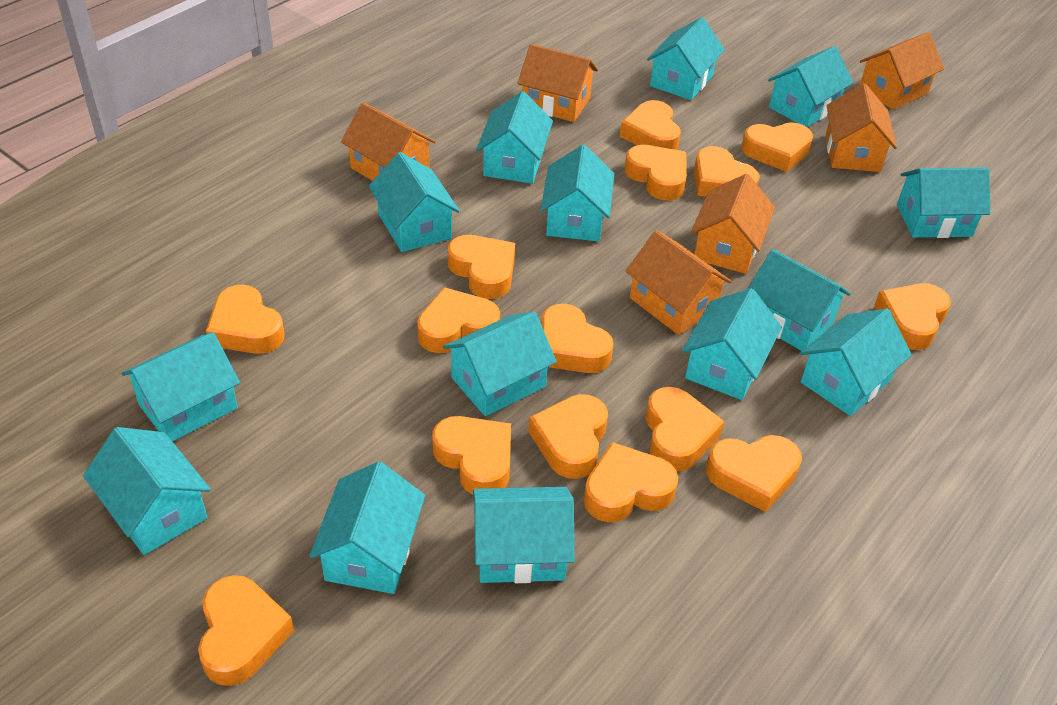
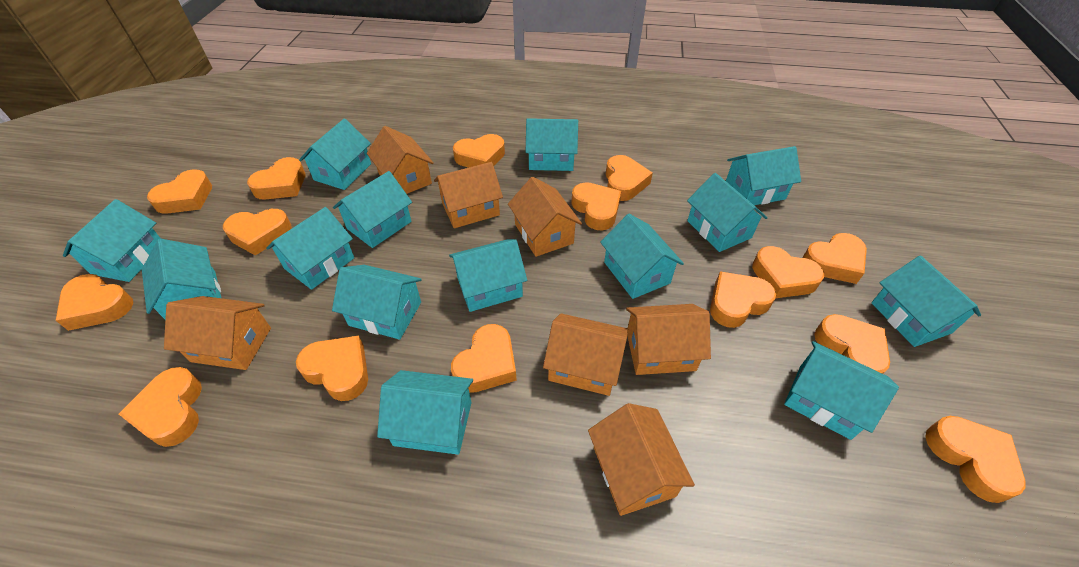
orange house: 6 -> 7

